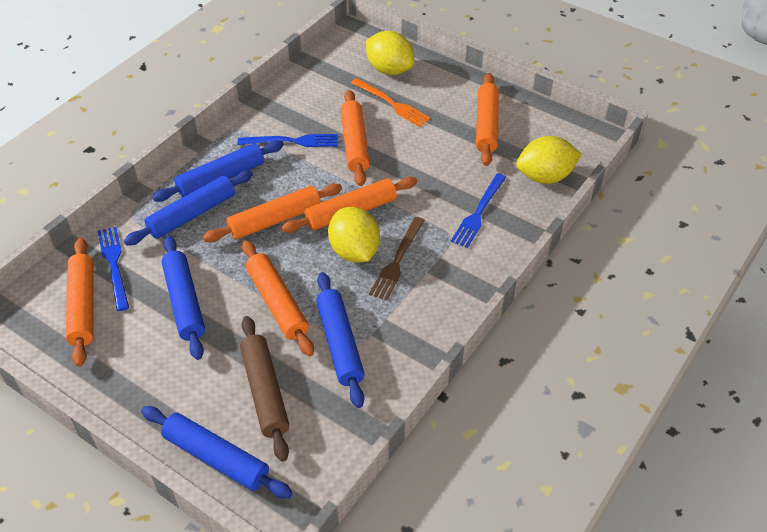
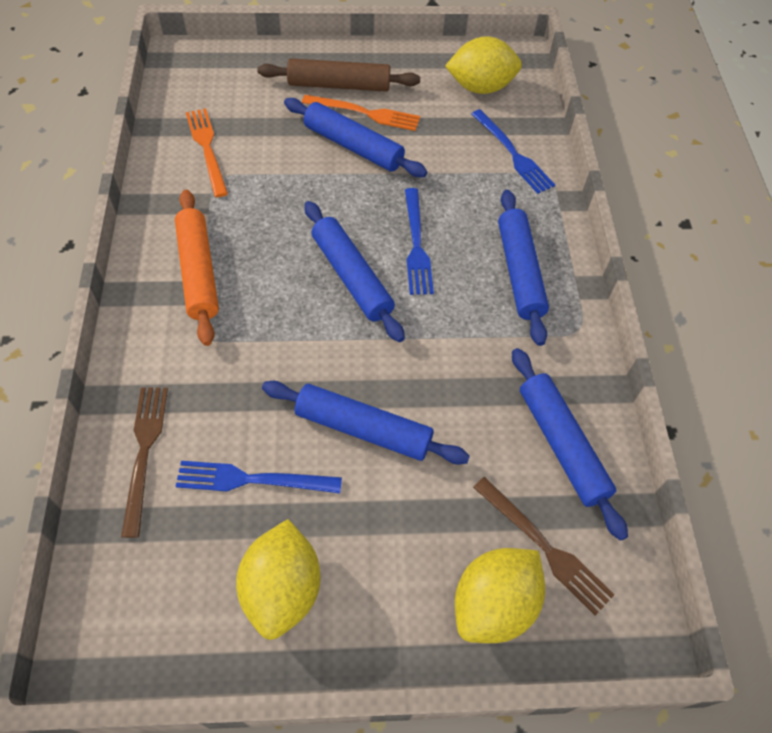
brown fork: 1 -> 2
orange fork: 1 -> 2
orange rolling pin: 6 -> 1

